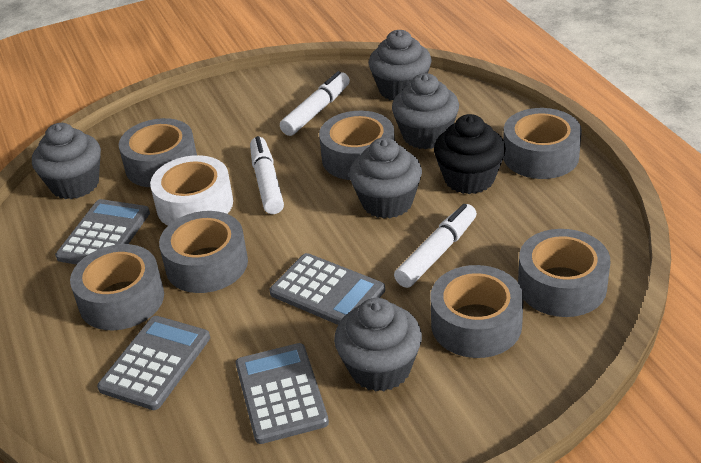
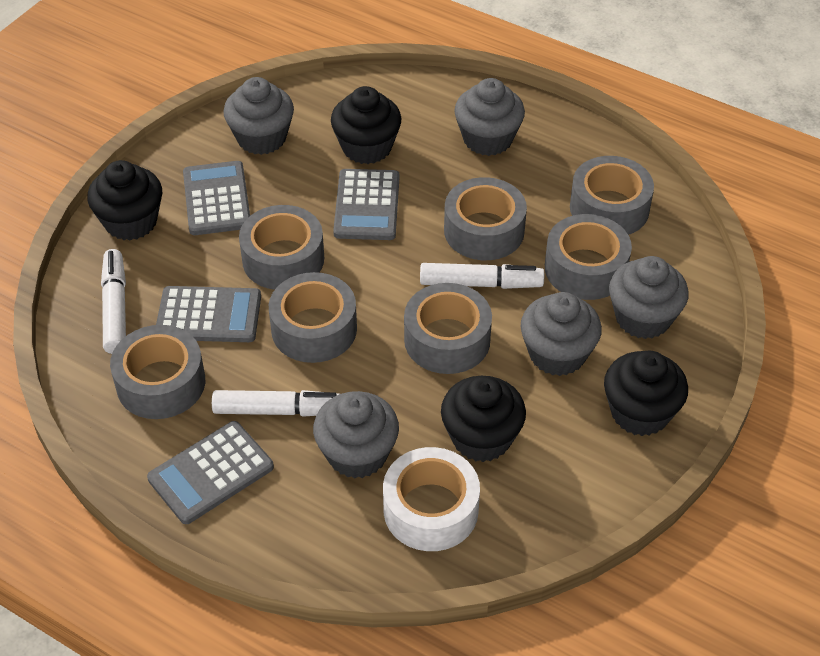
black cupcake: 1 -> 4

